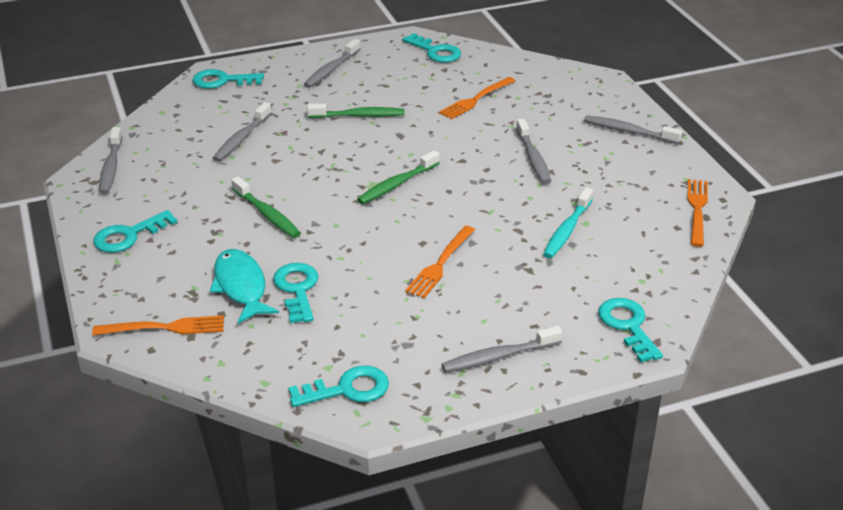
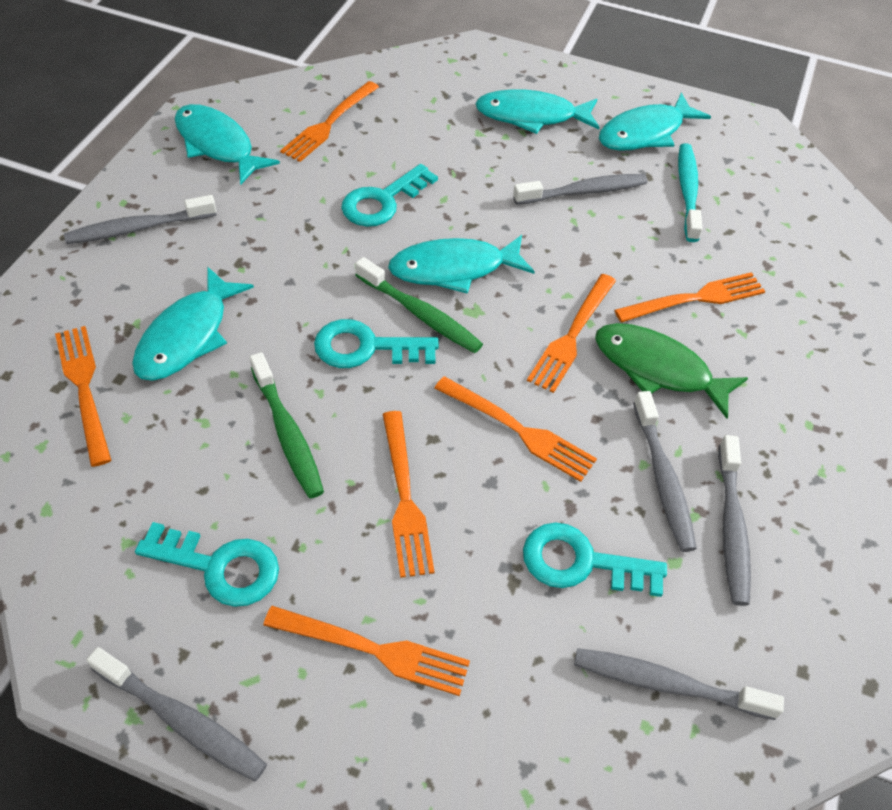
green fish: 0 -> 1
green toothbrush: 3 -> 2
orange fork: 4 -> 7
turquoise fish: 1 -> 5
turquoise key: 6 -> 4

